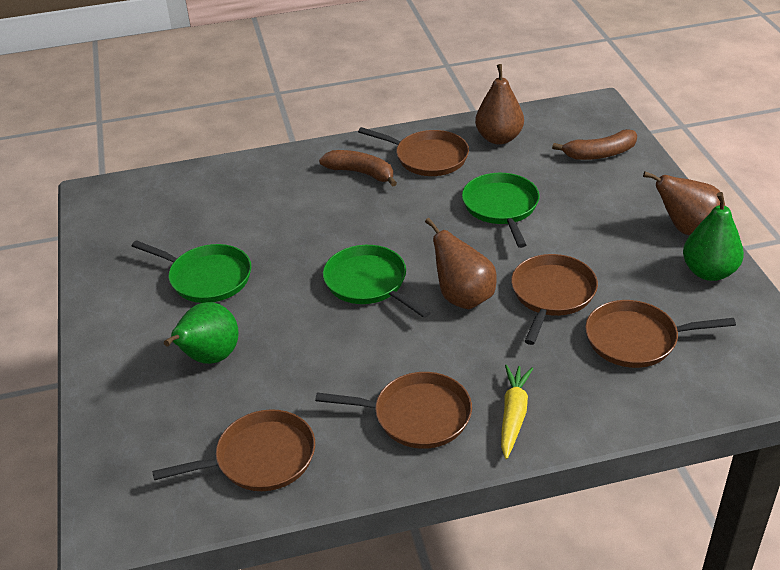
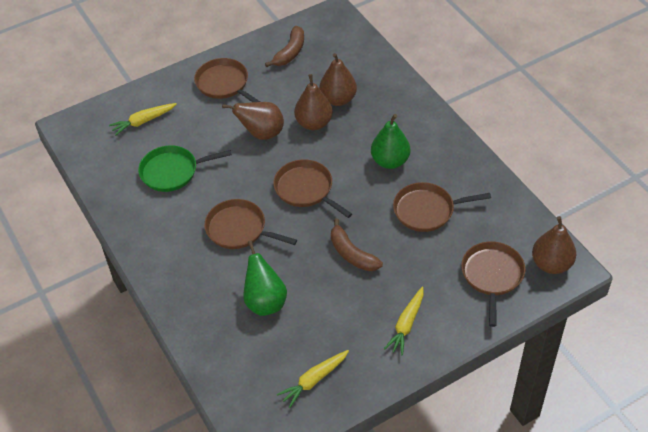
brown pear: 3 -> 4
green pan: 3 -> 1
yellow carrot: 1 -> 3

